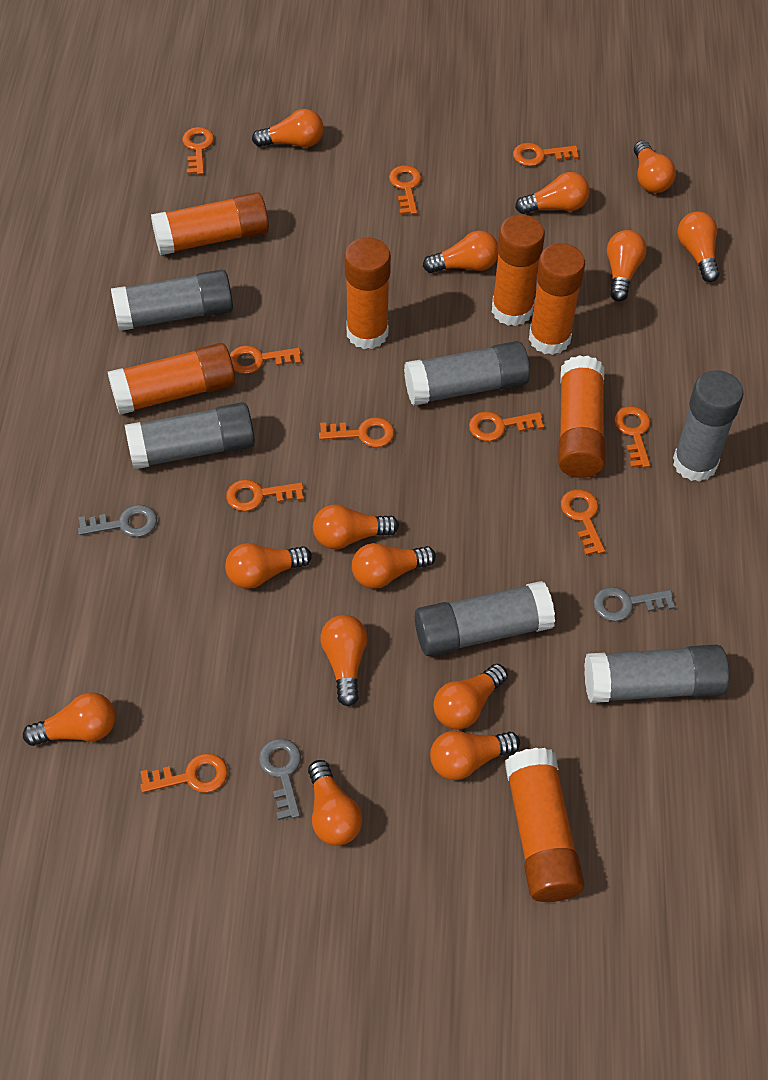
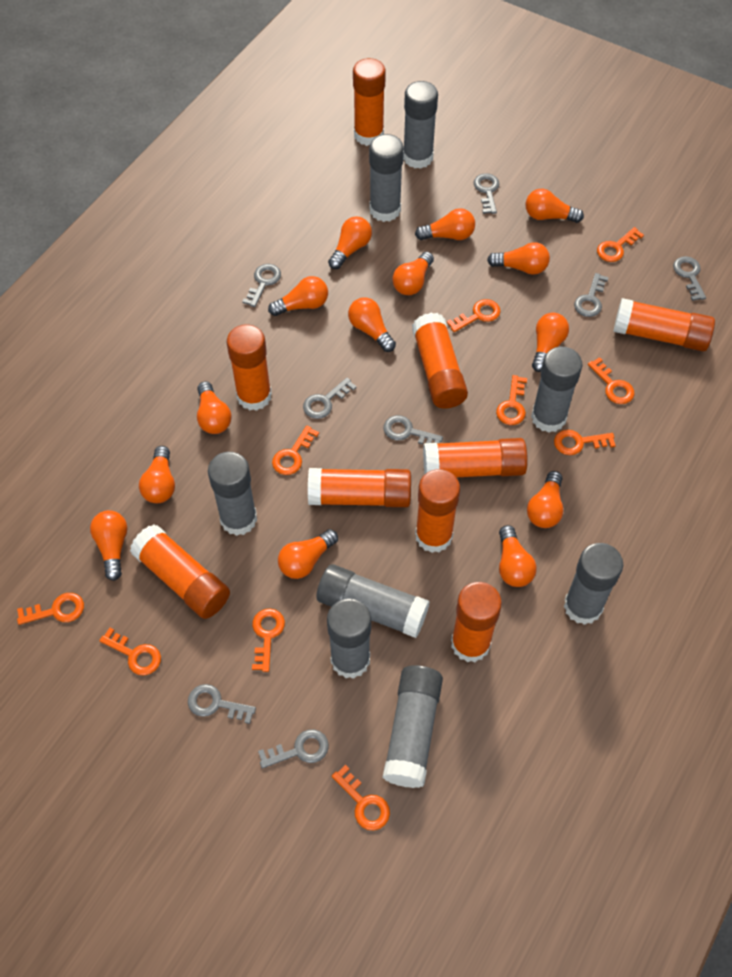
grey glue stick: 6 -> 8
grey key: 3 -> 8
orange glue stick: 7 -> 9

